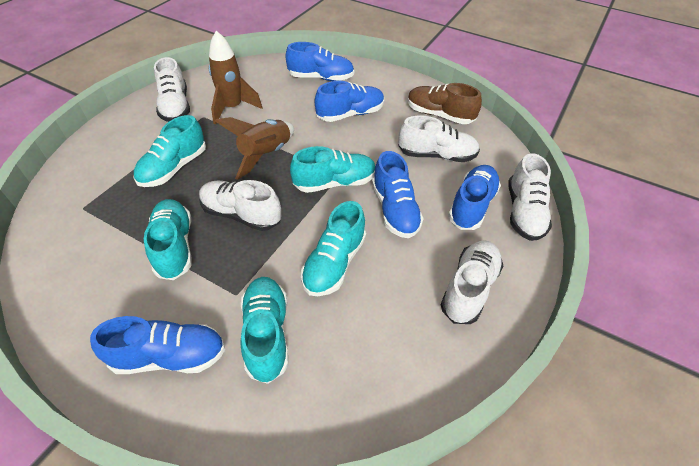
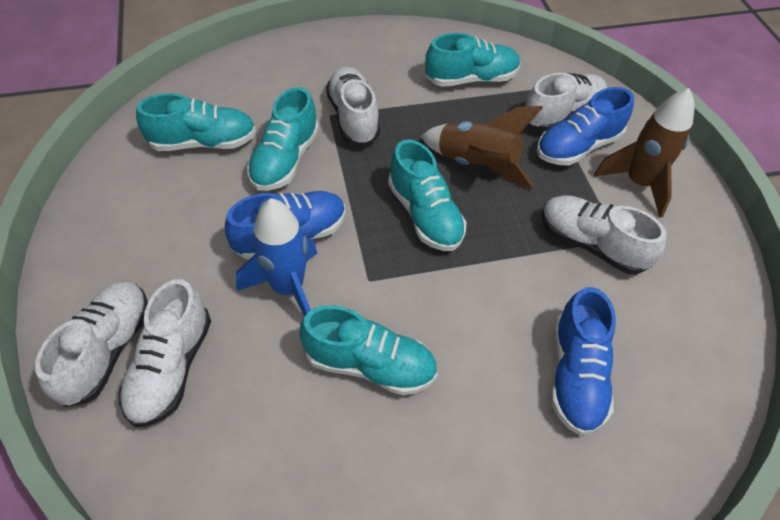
blue rocket: 0 -> 1
blue shoe: 5 -> 3
brown shoe: 1 -> 0

